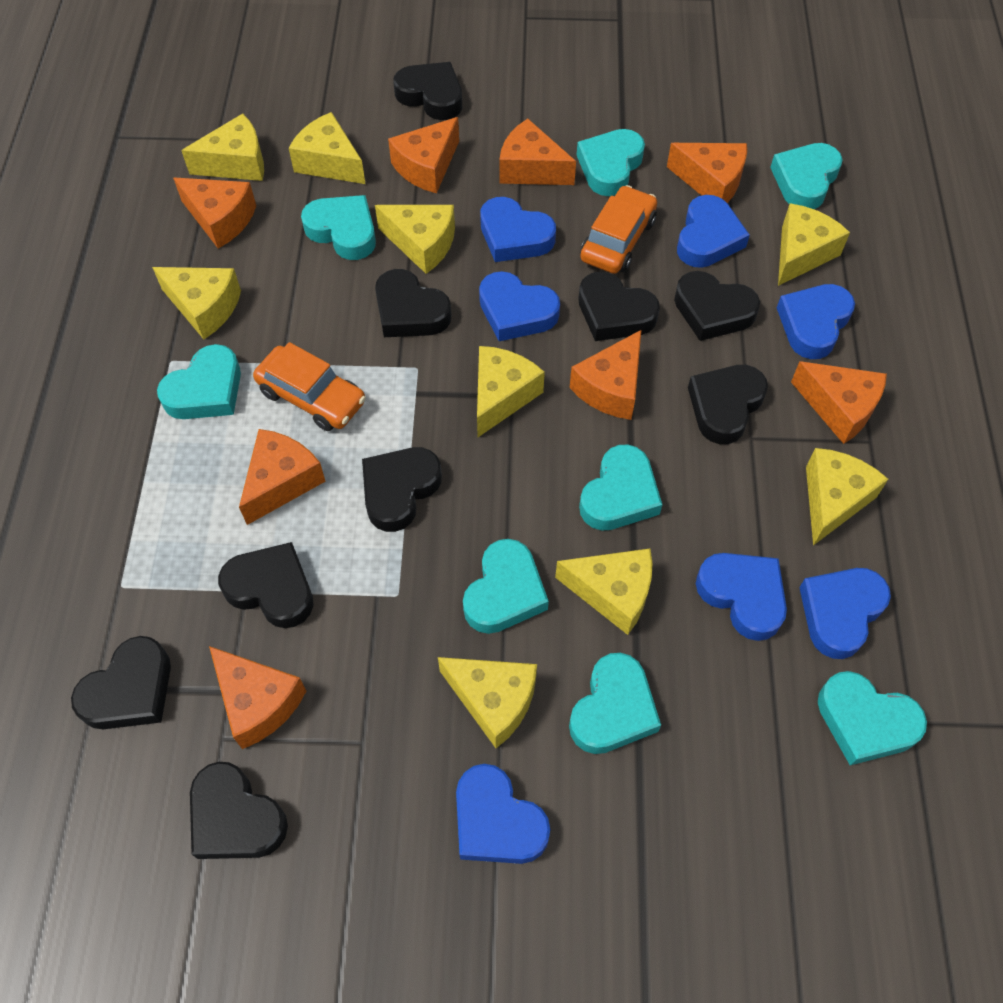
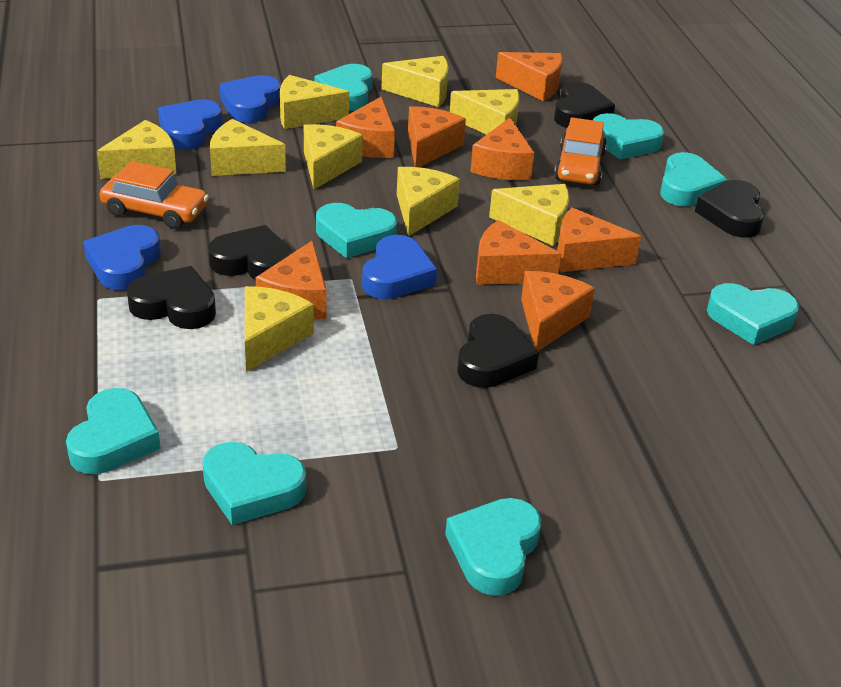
black heart: 9 -> 5
blue heart: 7 -> 4

